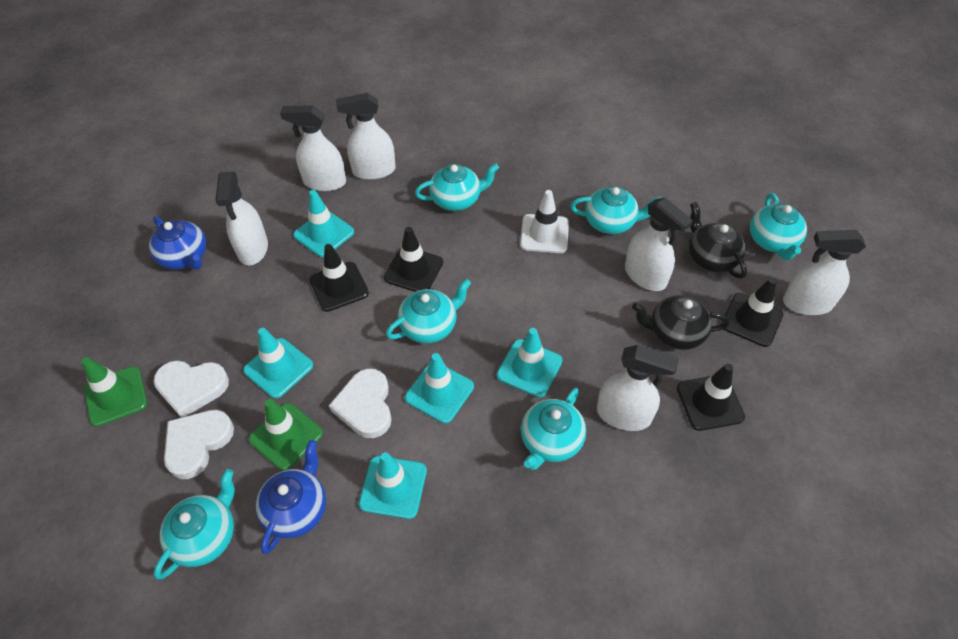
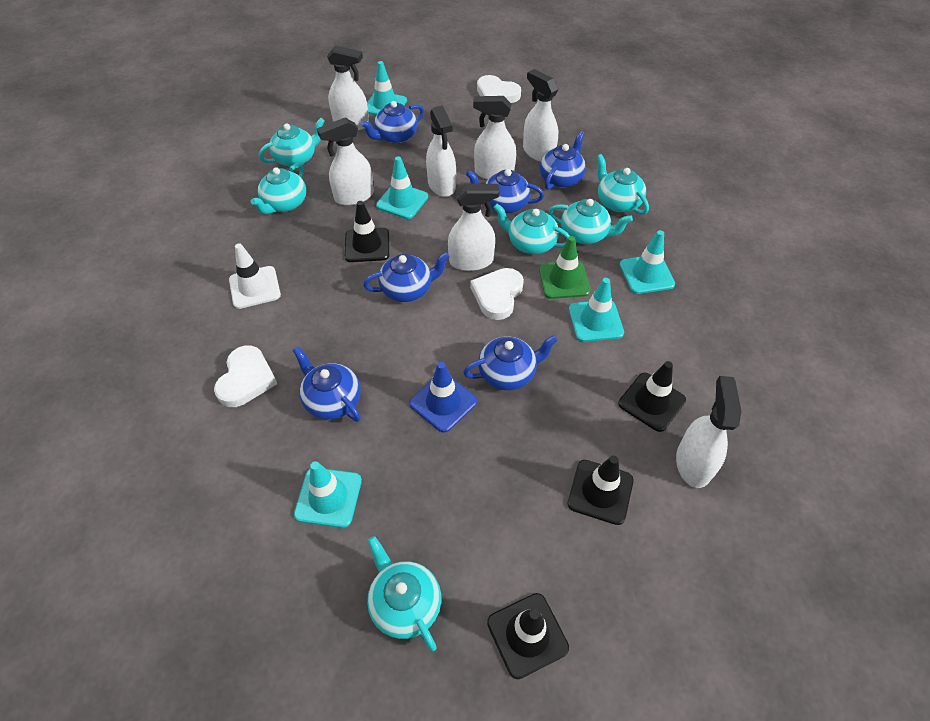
black teapot: 2 -> 0
blue teapot: 2 -> 6
blue traffic cone: 0 -> 1
green traffic cone: 2 -> 1
white spray bottle: 6 -> 7

